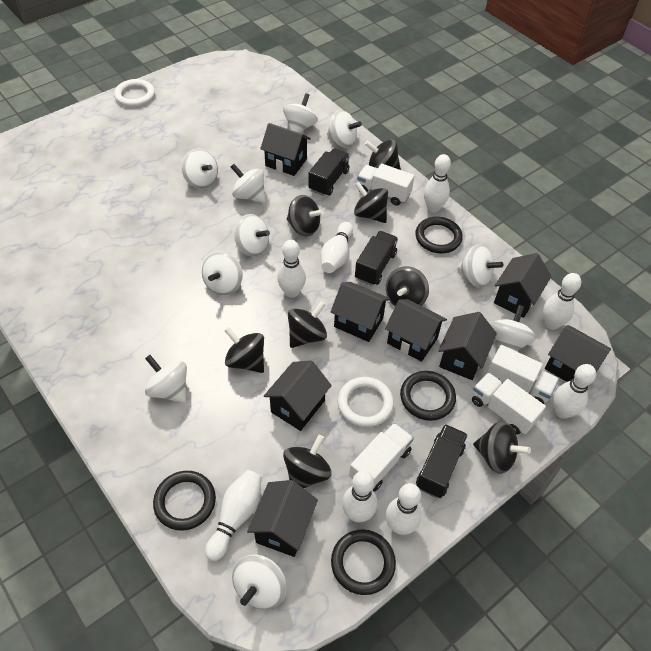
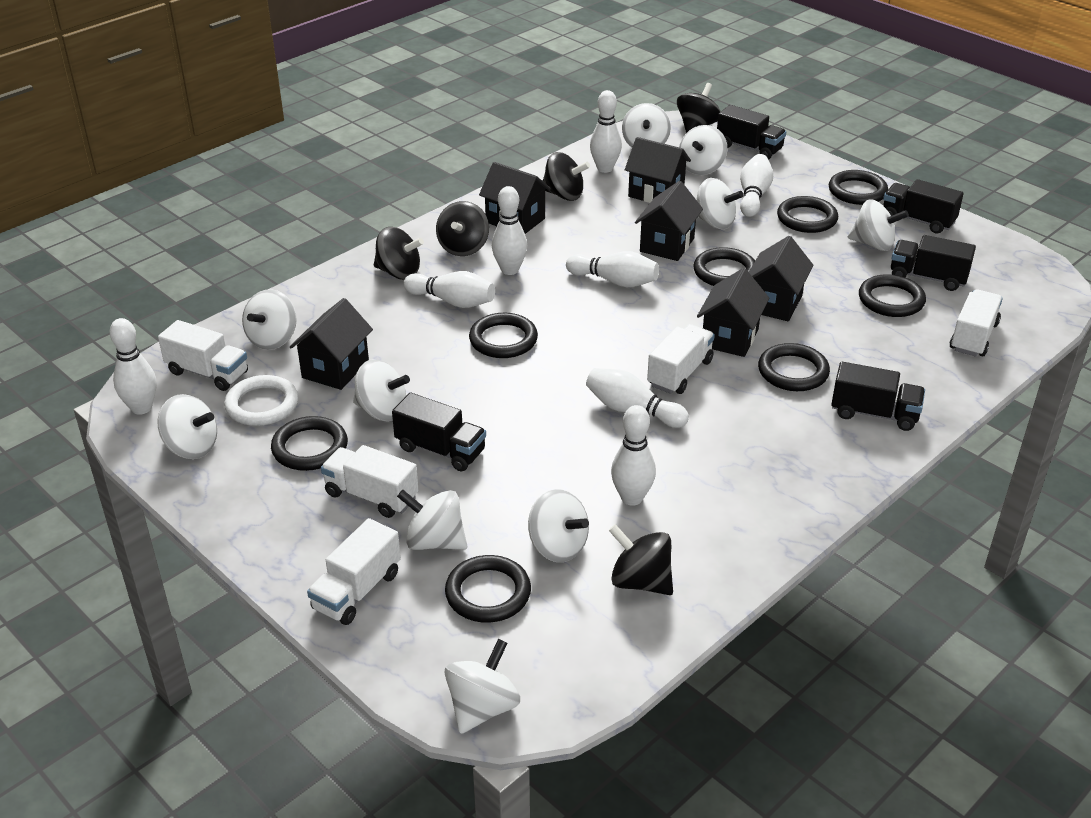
black house: 8 -> 6
black ring: 4 -> 8
black spinning top: 8 -> 5
black truck: 3 -> 5
white ring: 2 -> 1
white truck: 4 -> 5

